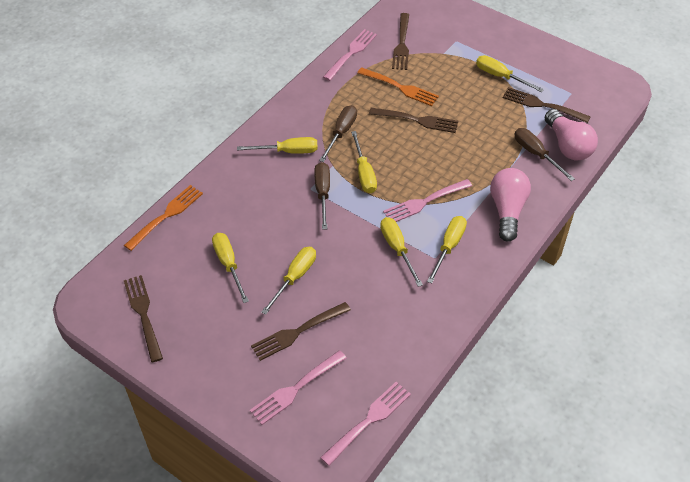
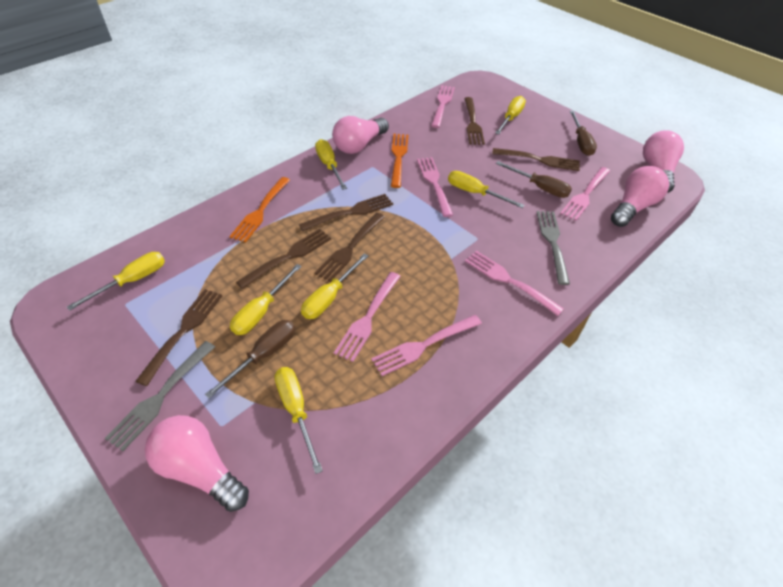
brown fork: 5 -> 6
grey fork: 0 -> 2
pink fork: 4 -> 6
pink light bulb: 2 -> 4

